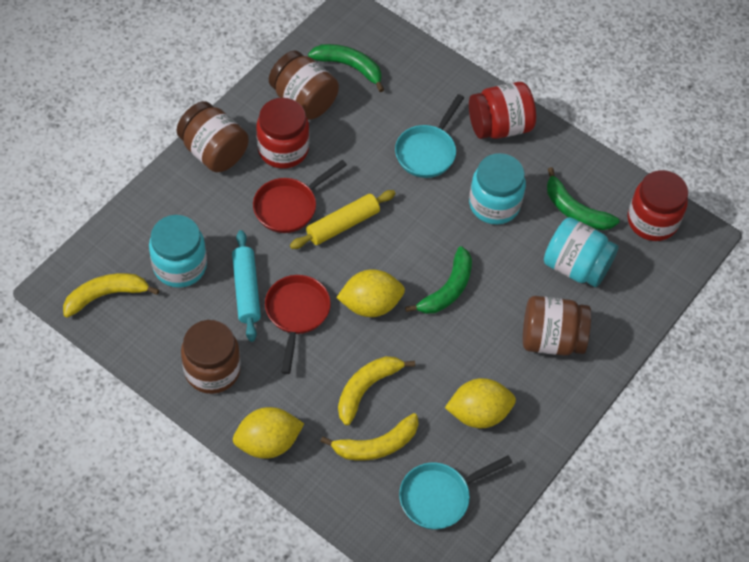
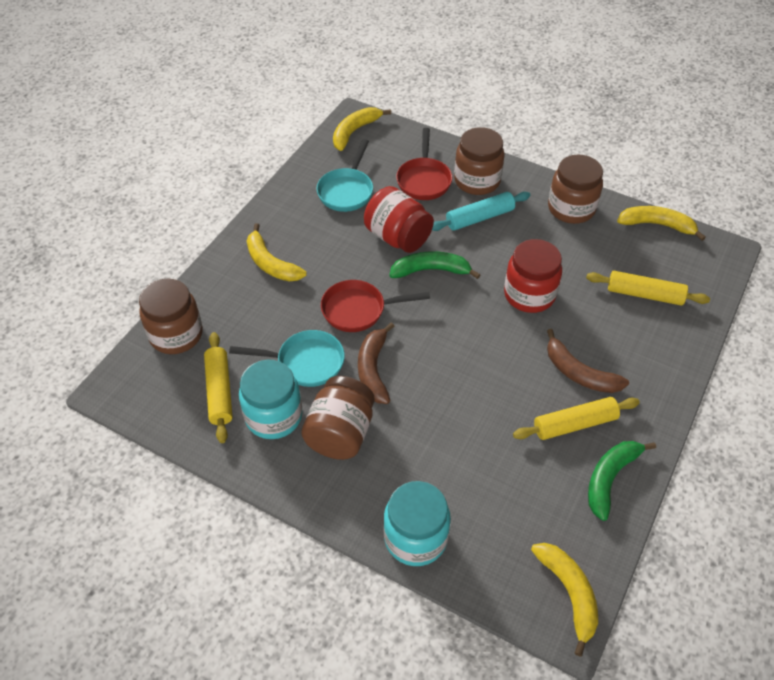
brown banana: 0 -> 2
green banana: 3 -> 2
red jar: 3 -> 2
turquoise jar: 3 -> 2
yellow banana: 3 -> 4
yellow lemon: 3 -> 0
yellow rolling pin: 1 -> 3

